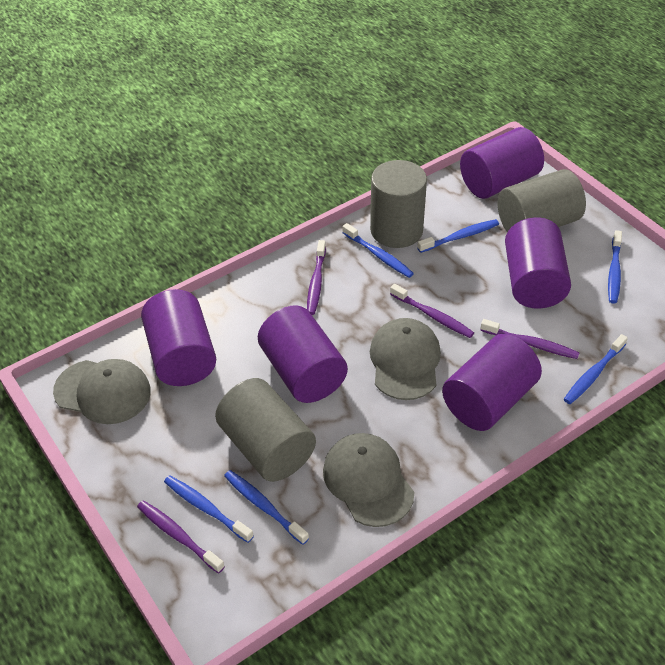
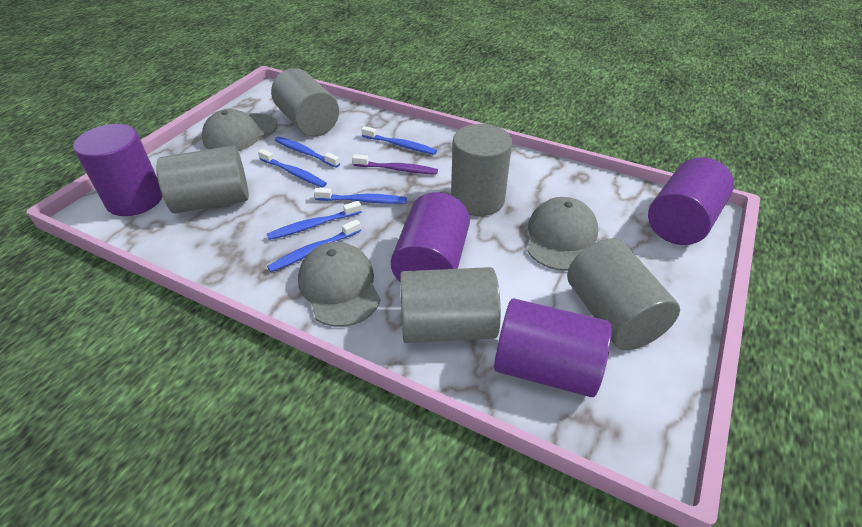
grey cylinder: 3 -> 5
purple cylinder: 5 -> 4
purple toothbrush: 4 -> 1

